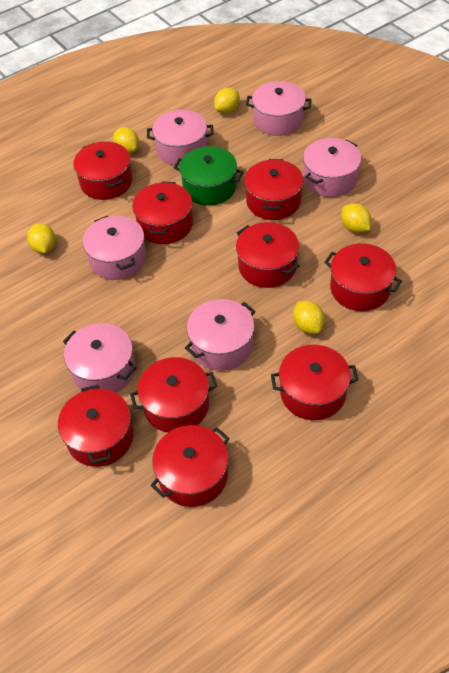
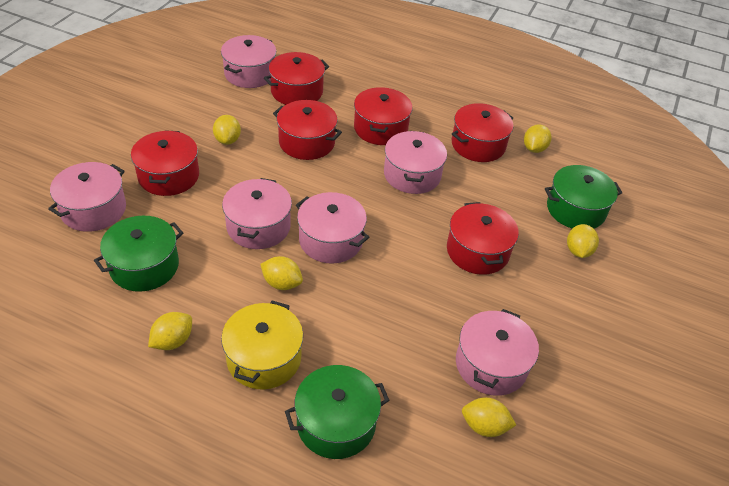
green pot: 1 -> 3
red pot: 9 -> 6
yellow lemon: 5 -> 6
yellow pot: 0 -> 1

